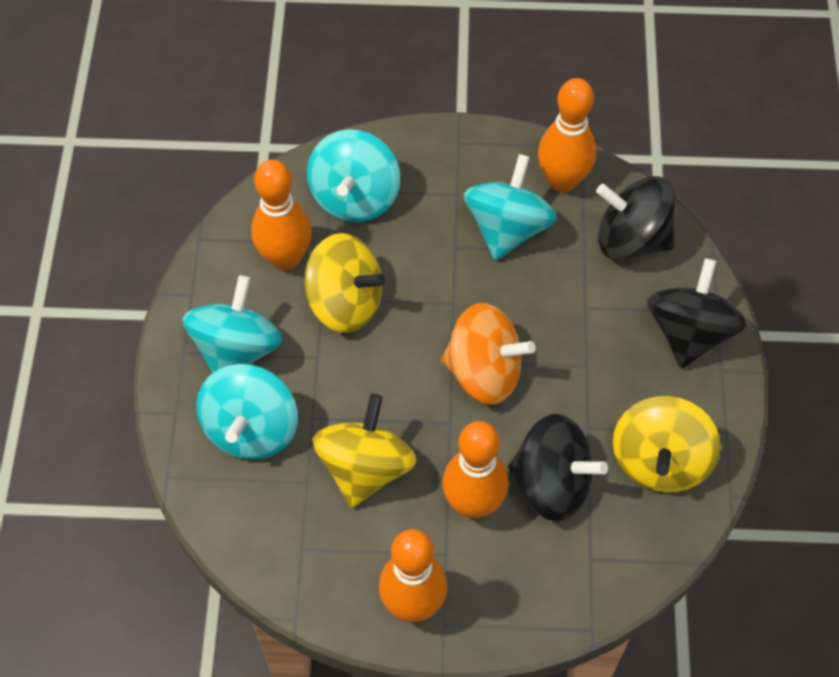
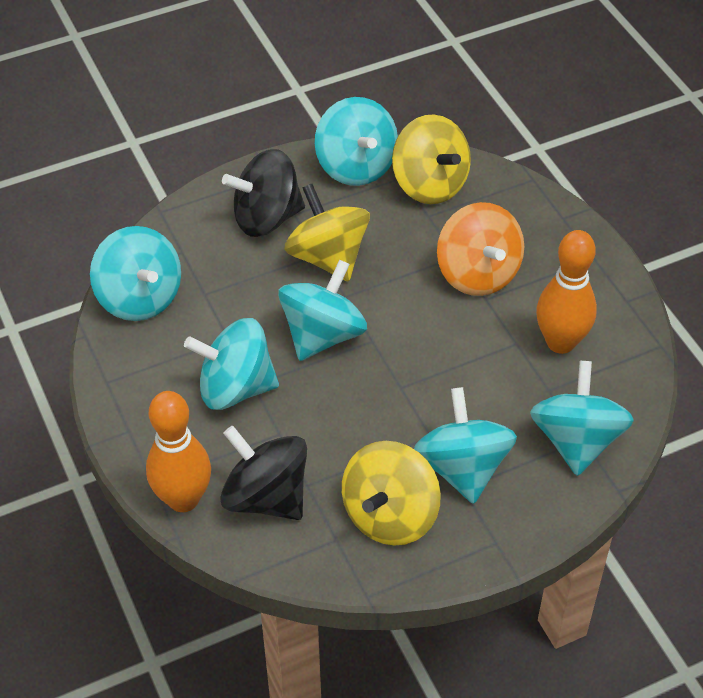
black spinning top: 3 -> 2
orange bowling pin: 4 -> 2
turquoise spinning top: 4 -> 6

